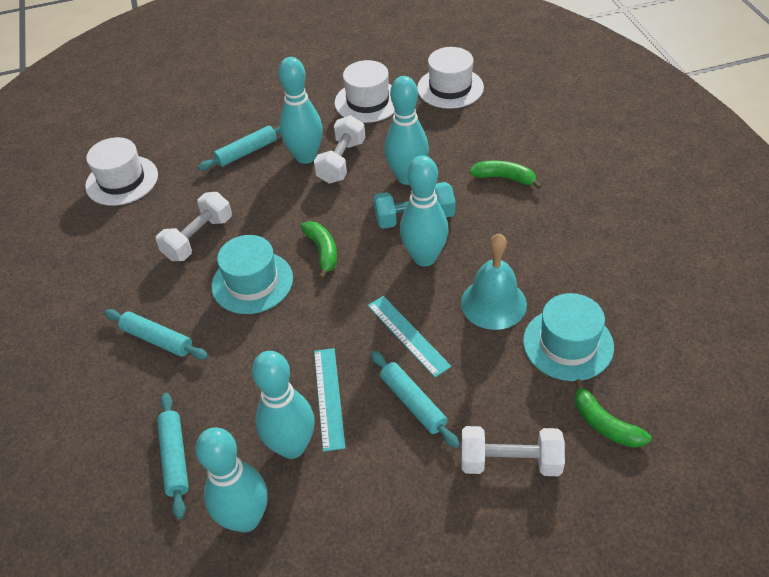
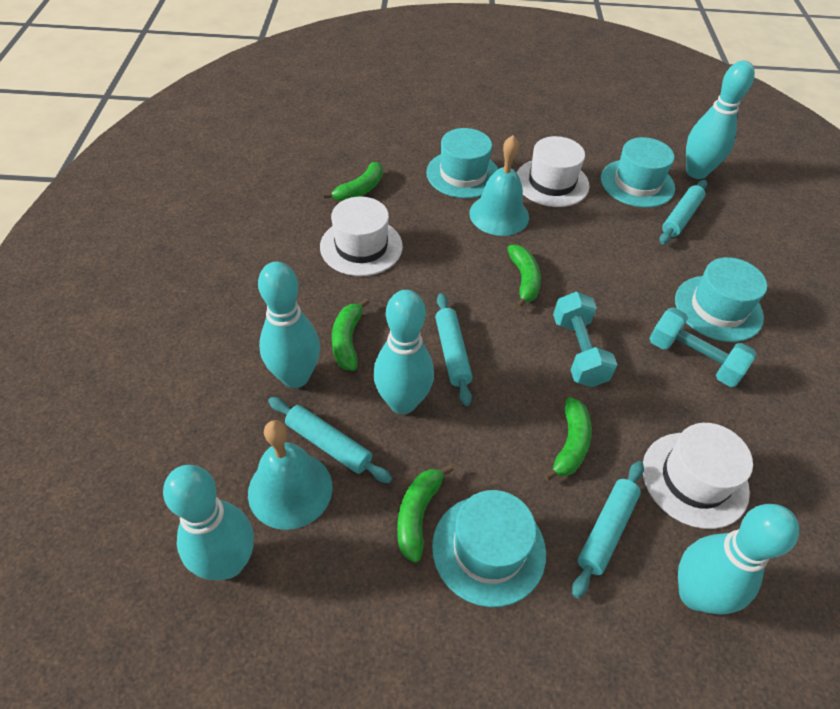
green banana: 3 -> 5
turquoise bell: 1 -> 2
turquoise dumbbell: 1 -> 2
turquoise hat: 2 -> 4
turquoise ruler: 2 -> 0
white dumbbell: 3 -> 0

